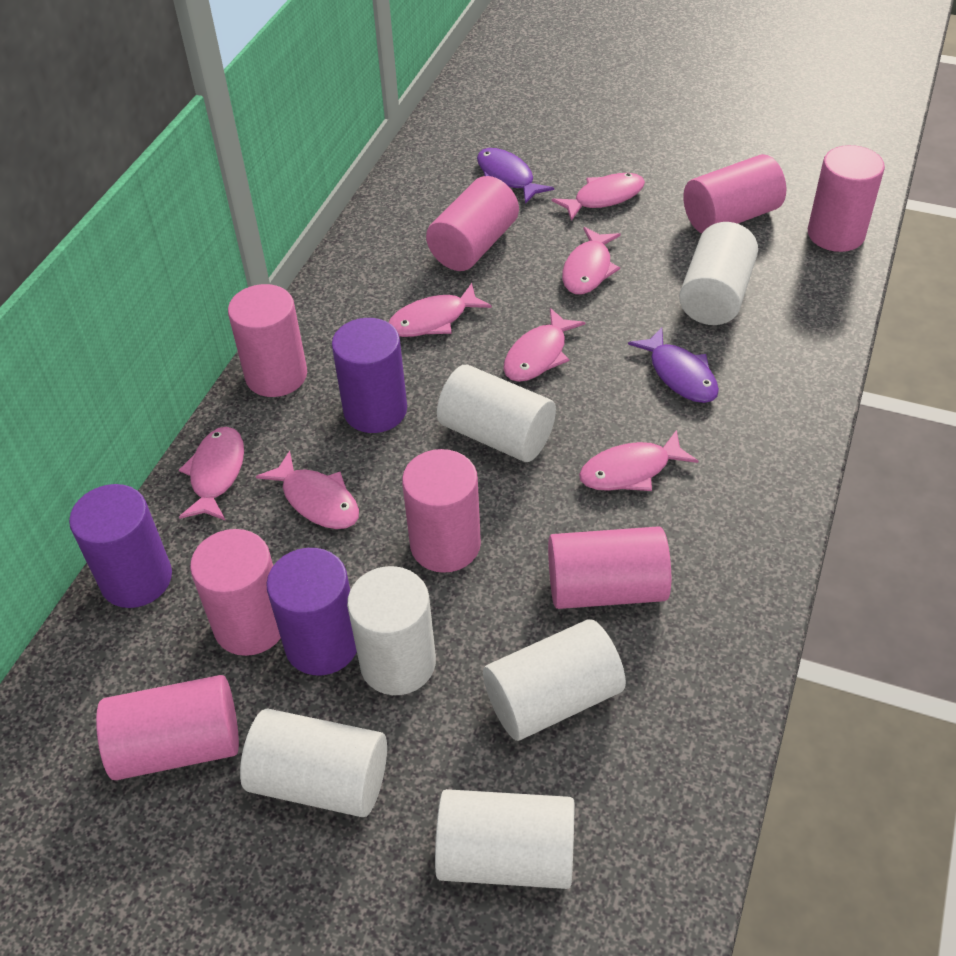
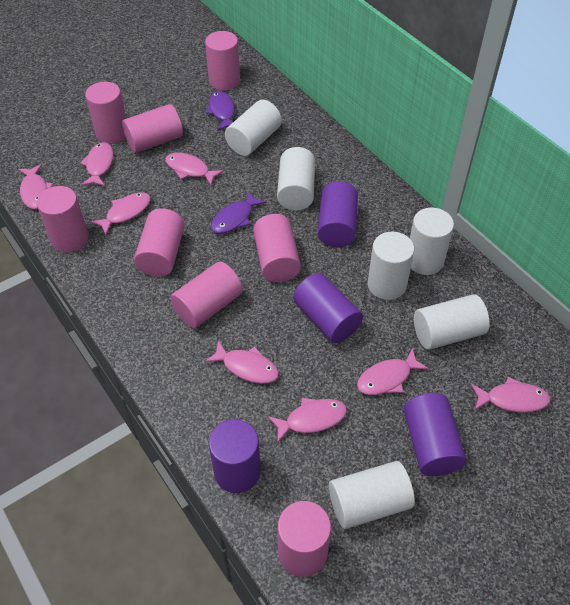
pink fish: 7 -> 8
purple cylinder: 3 -> 4

